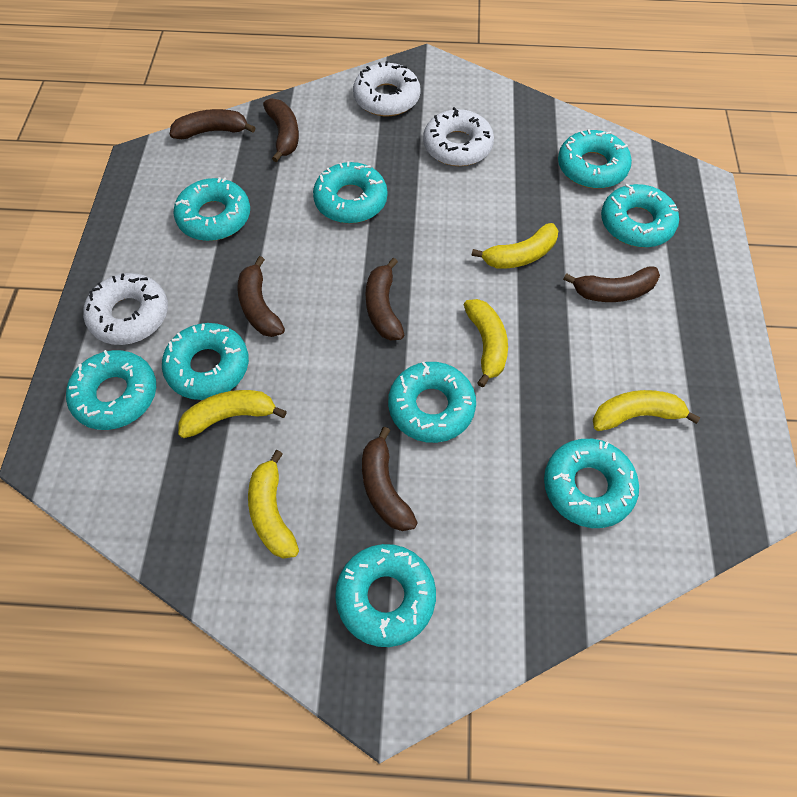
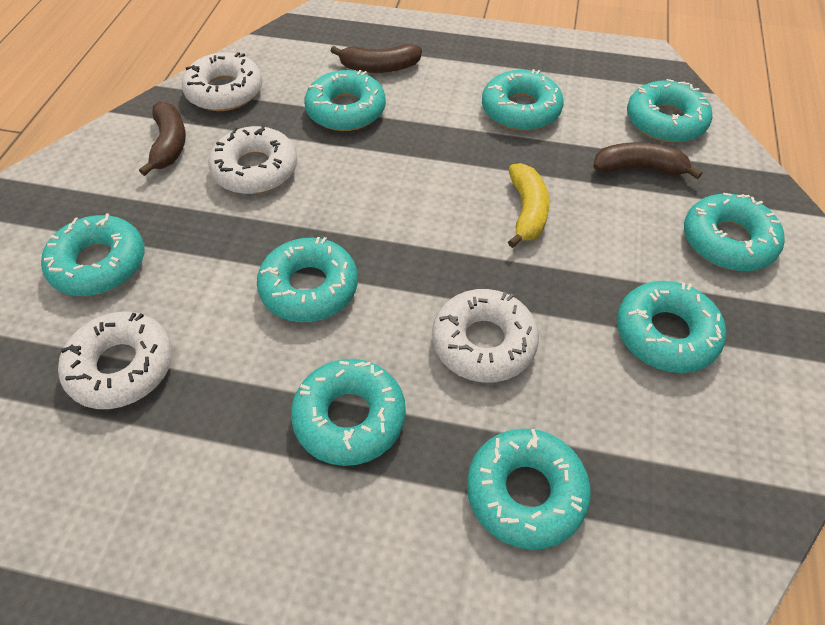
brown banana: 6 -> 3
white donut: 3 -> 4
yellow banana: 5 -> 1

